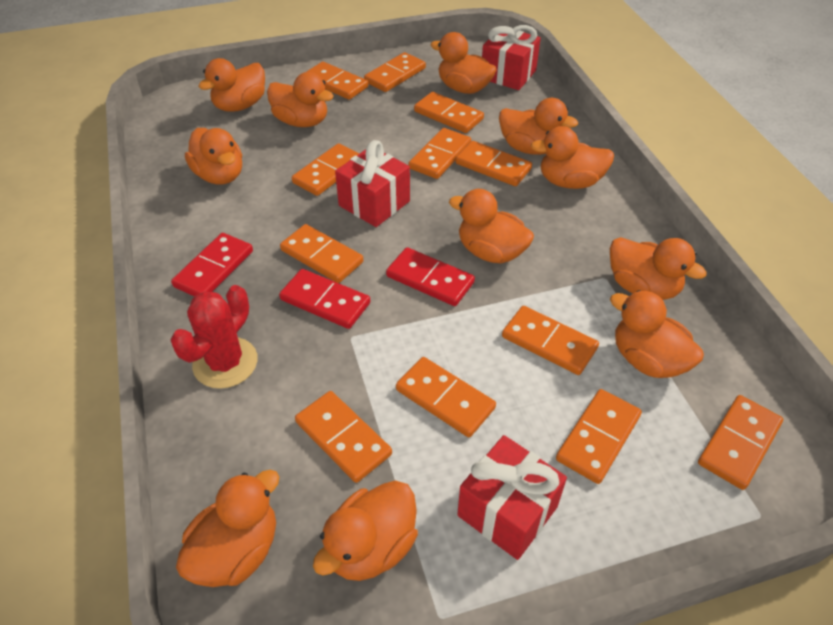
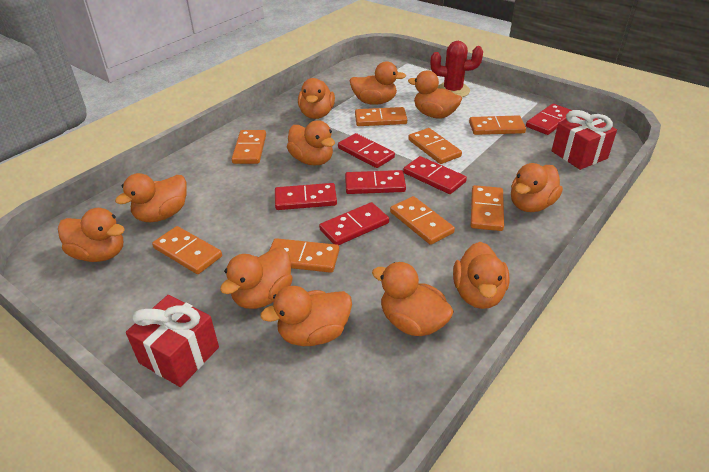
orange domino: 12 -> 8
red domino: 3 -> 6
red gift: 3 -> 2

